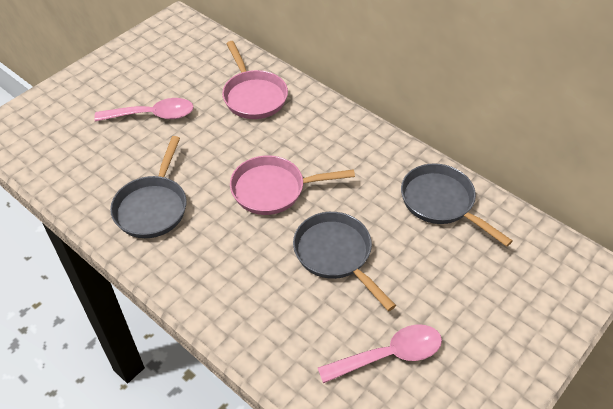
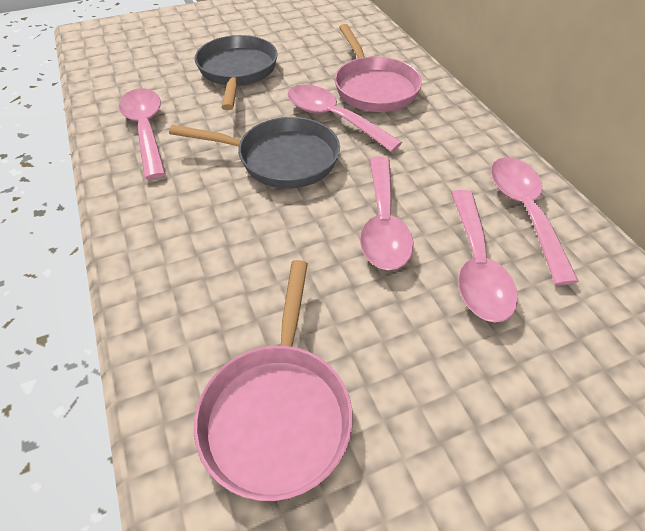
grey pan: 3 -> 2
pink spoon: 2 -> 5

